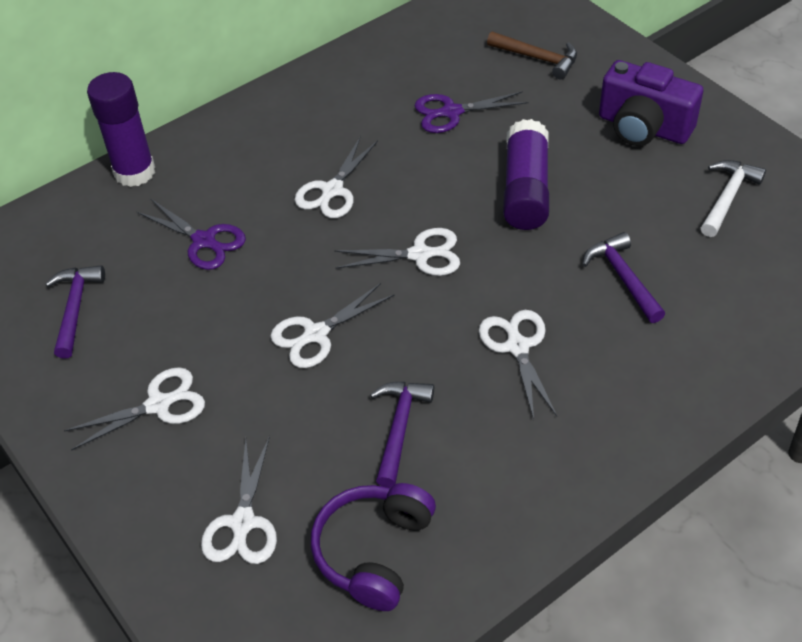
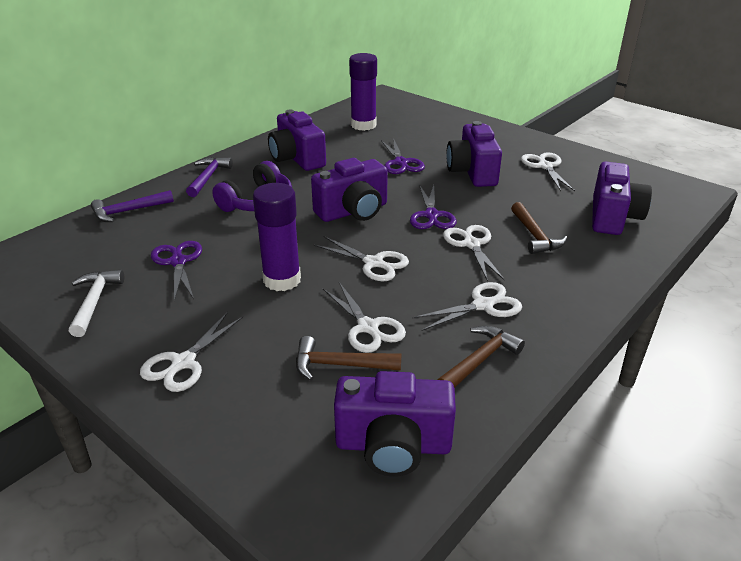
brown hammer: 1 -> 3
purple camera: 1 -> 5
purple hammer: 3 -> 2
purple scissors: 2 -> 3

